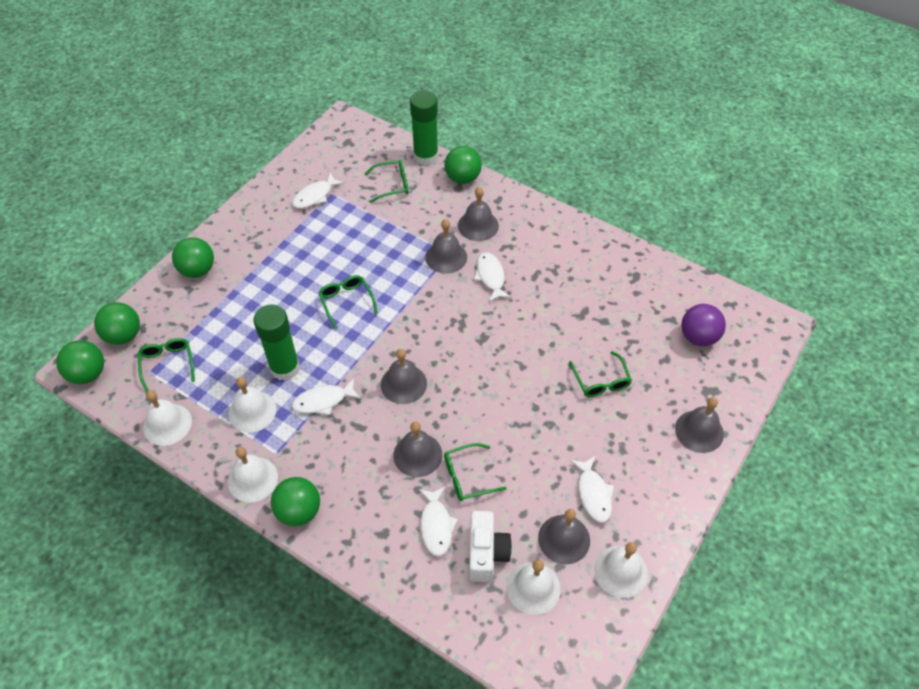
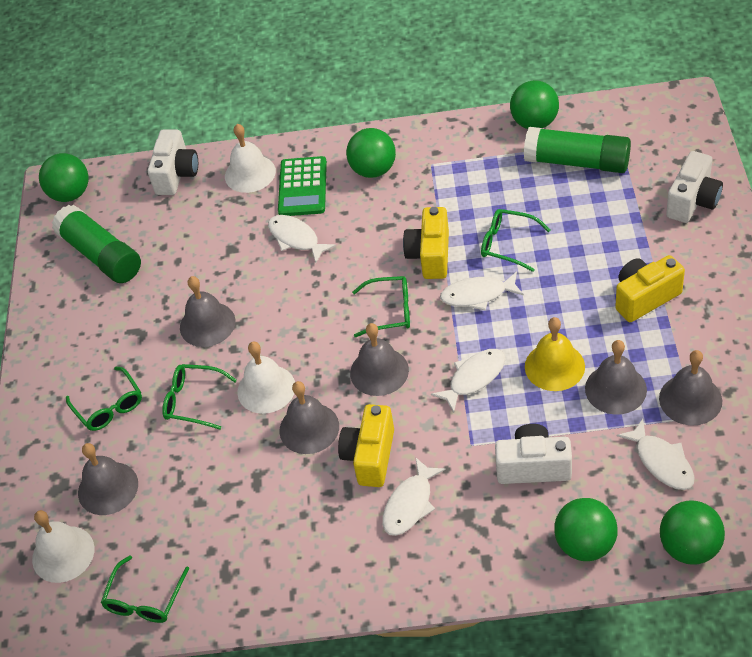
green calculator: 0 -> 1
purple ball: 1 -> 0
white bell: 5 -> 3
white camera: 1 -> 3
yellow bell: 0 -> 1
yellow camera: 0 -> 3

